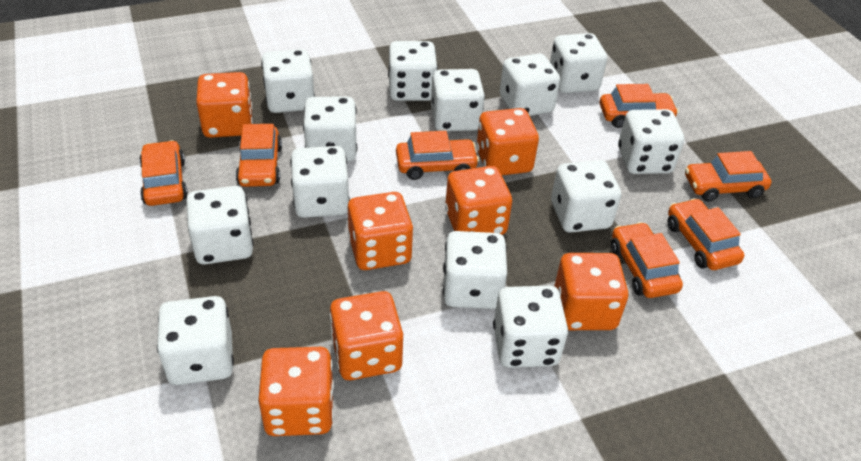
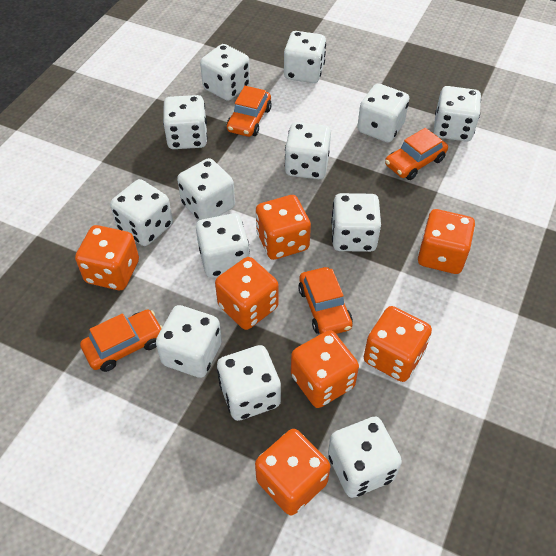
orange car: 7 -> 4

